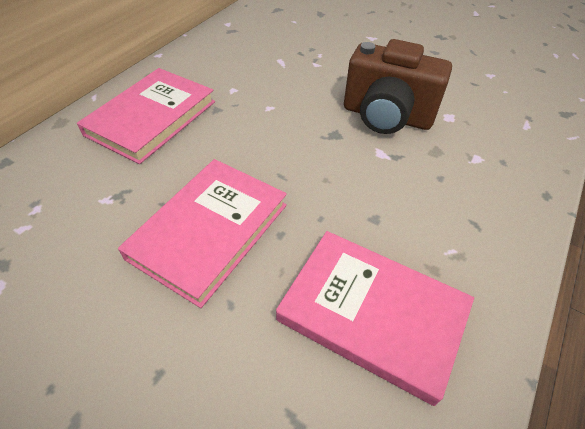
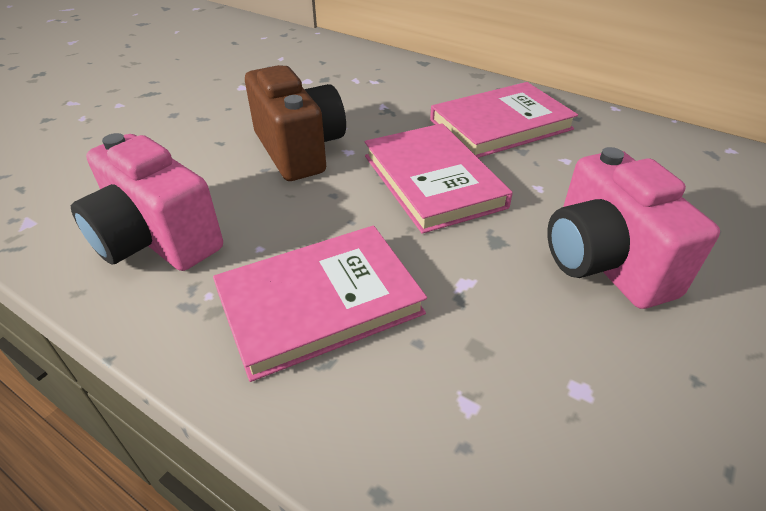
pink camera: 0 -> 2

